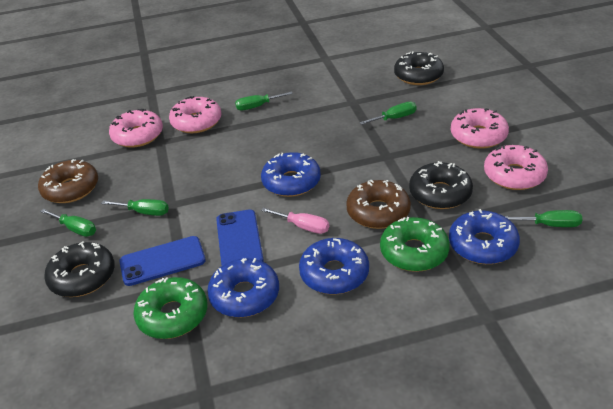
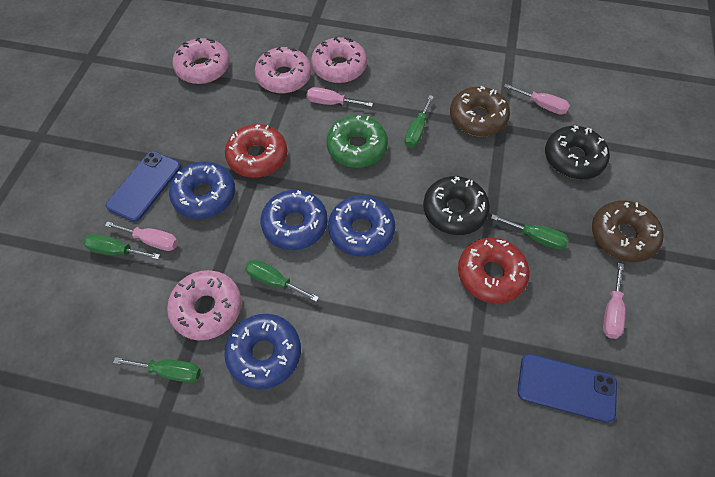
black donut: 3 -> 2
green donut: 2 -> 1
pink screwdriver: 1 -> 4
red donut: 0 -> 2

